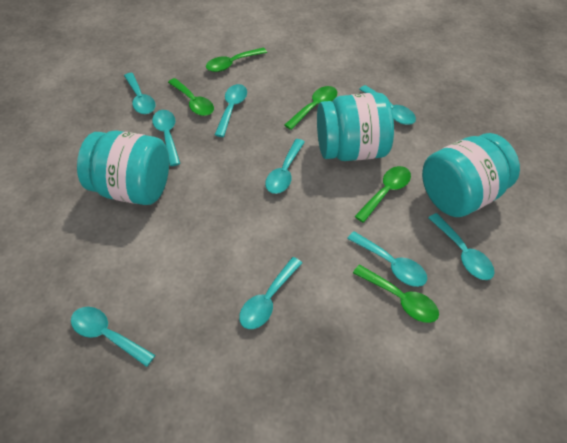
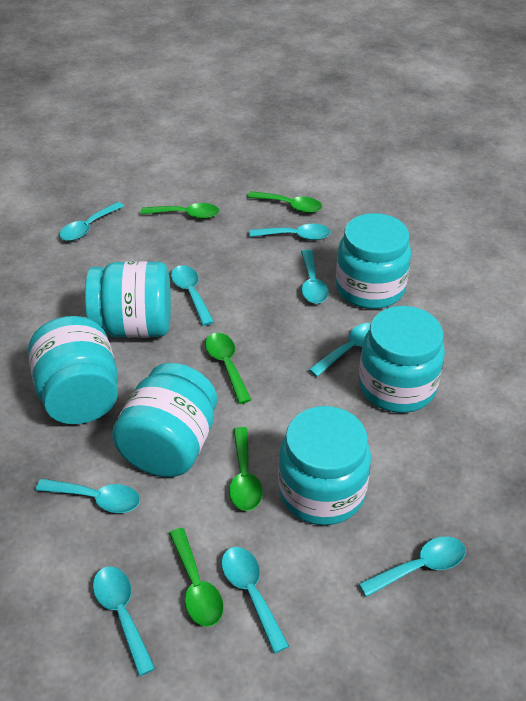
turquoise jar: 3 -> 6

